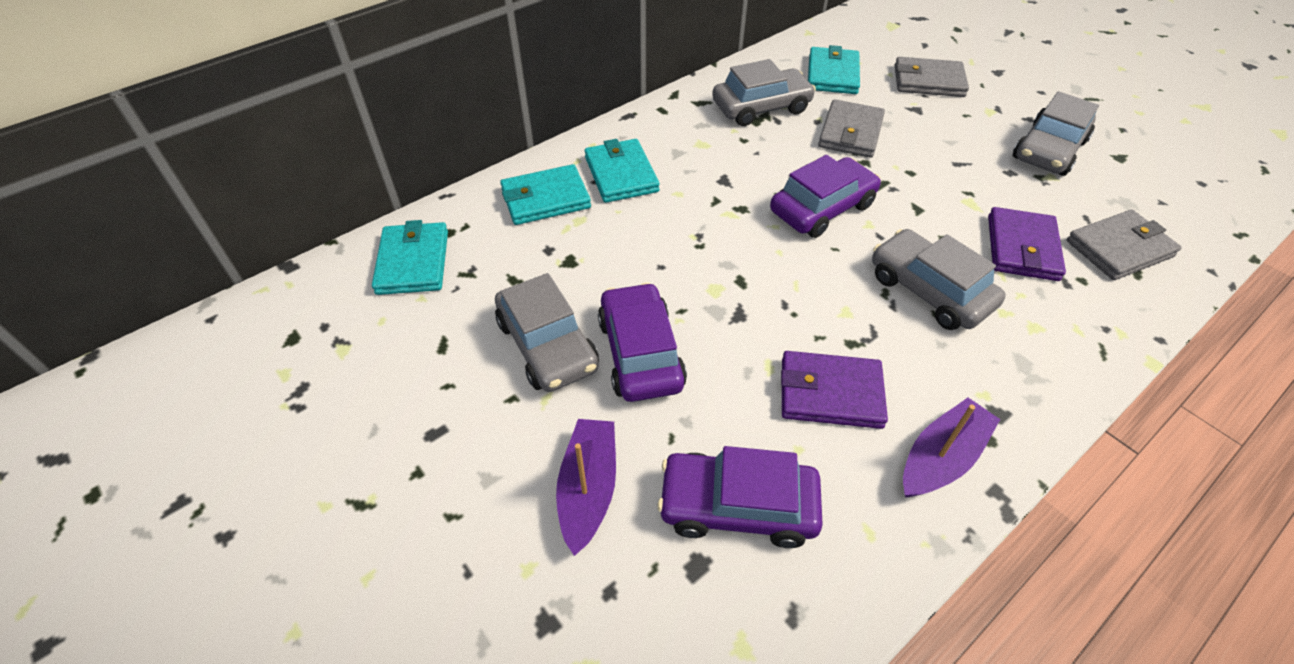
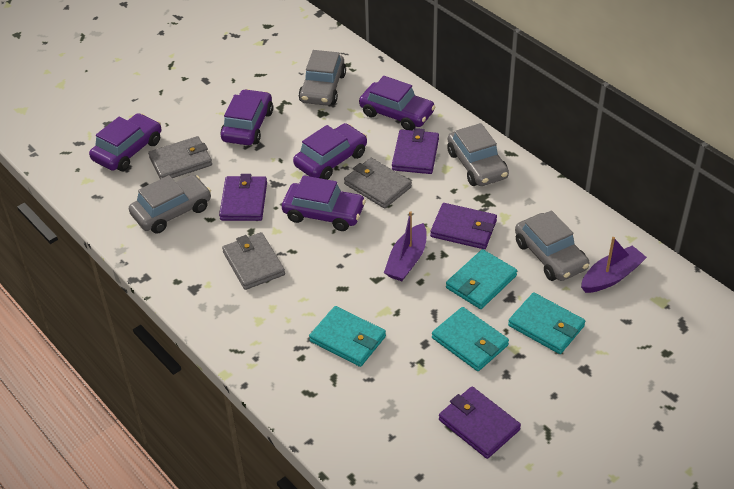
purple car: 3 -> 5
purple wallet: 2 -> 4

